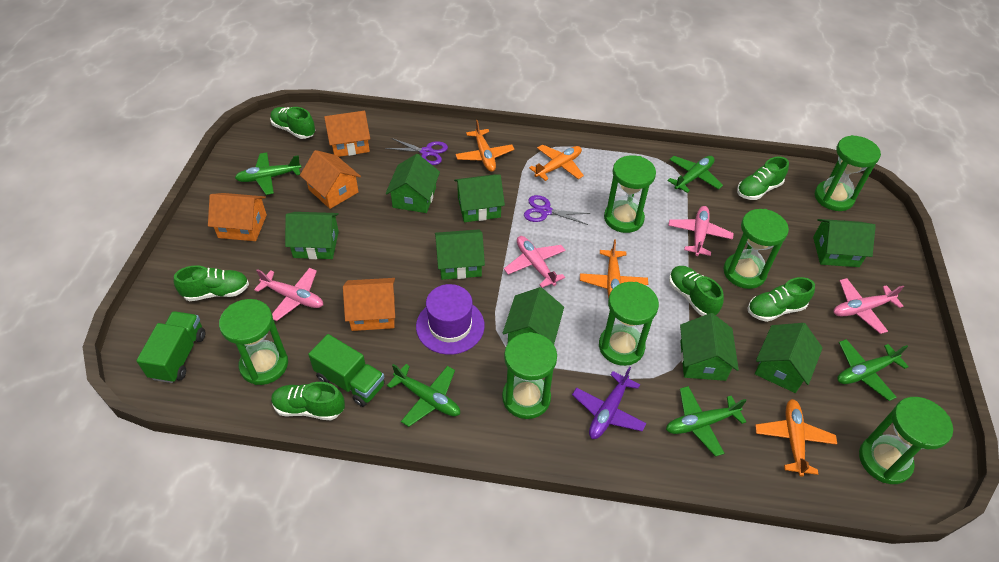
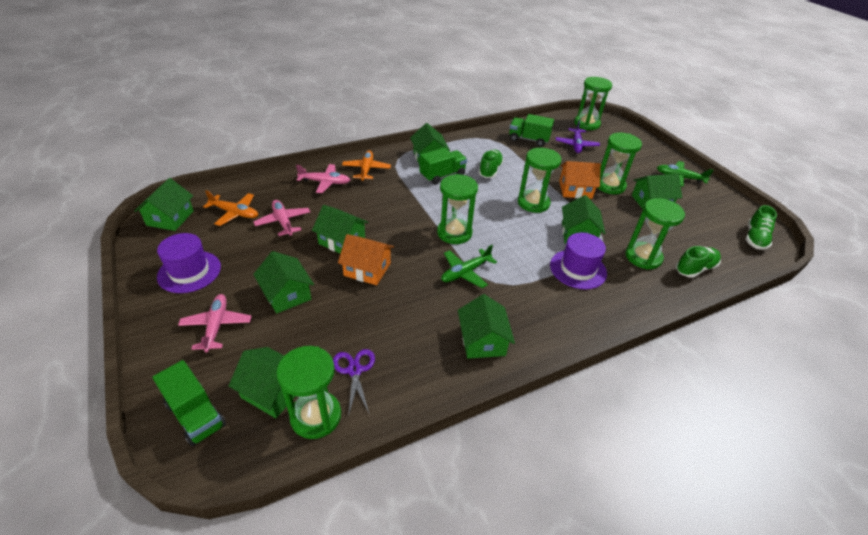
green hourglass: 7 -> 6
green plane: 5 -> 2
green shoe: 6 -> 3
green truck: 2 -> 3
orange house: 4 -> 2
orange plane: 4 -> 2
pink plane: 4 -> 3
purple hat: 1 -> 2
purple scissors: 2 -> 1

